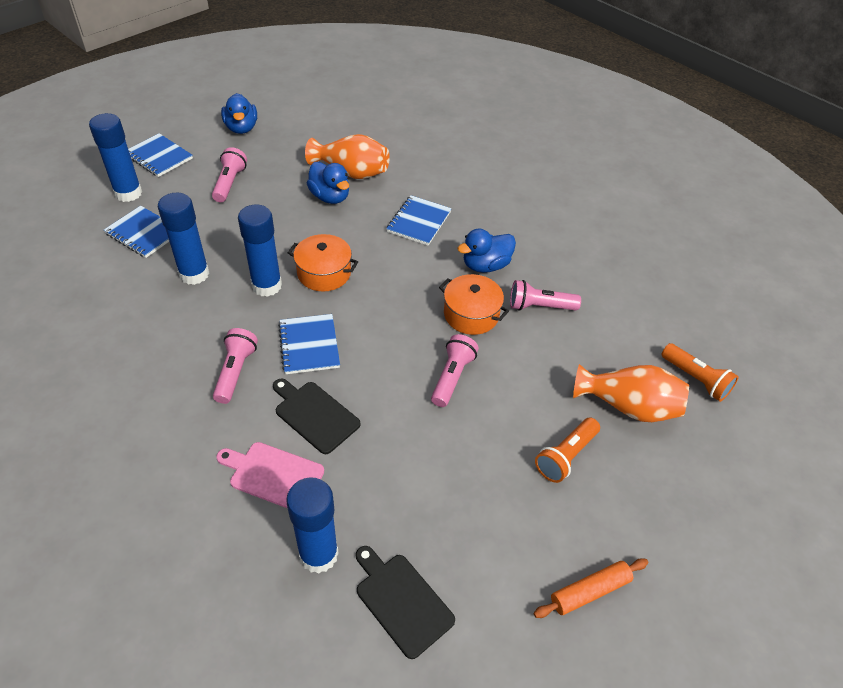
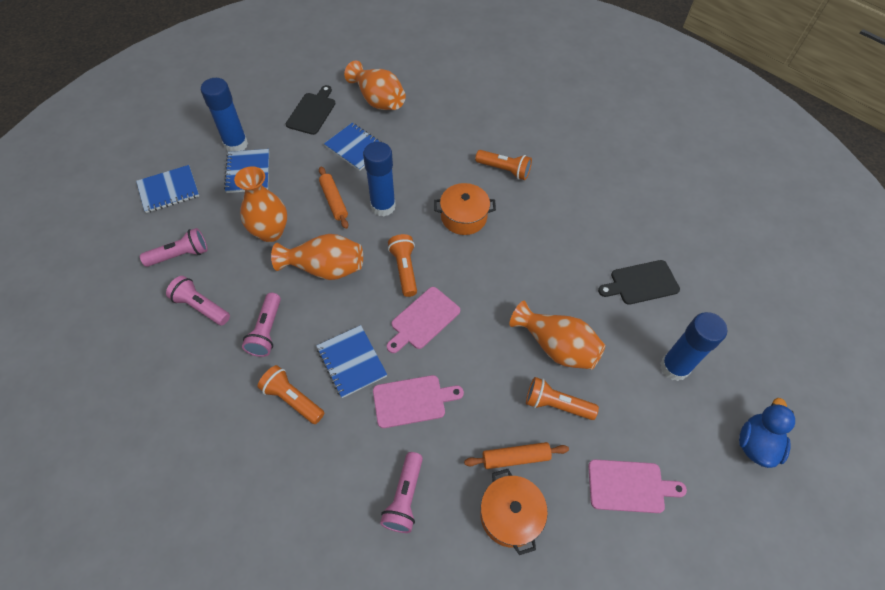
blue duck: 3 -> 1
blue glue stick: 4 -> 3
orange flashlight: 2 -> 4
orange rolling pin: 1 -> 2
orange vase: 2 -> 4
pink cutting board: 1 -> 3

